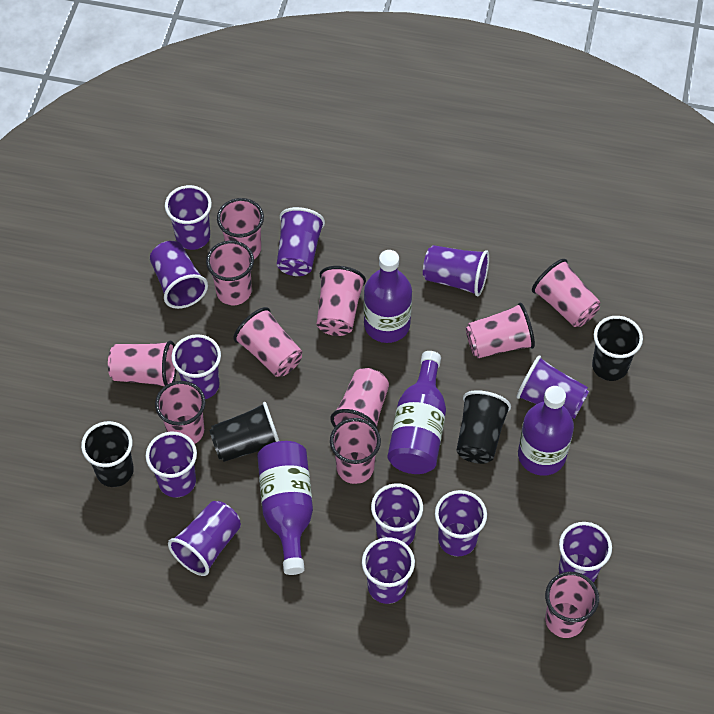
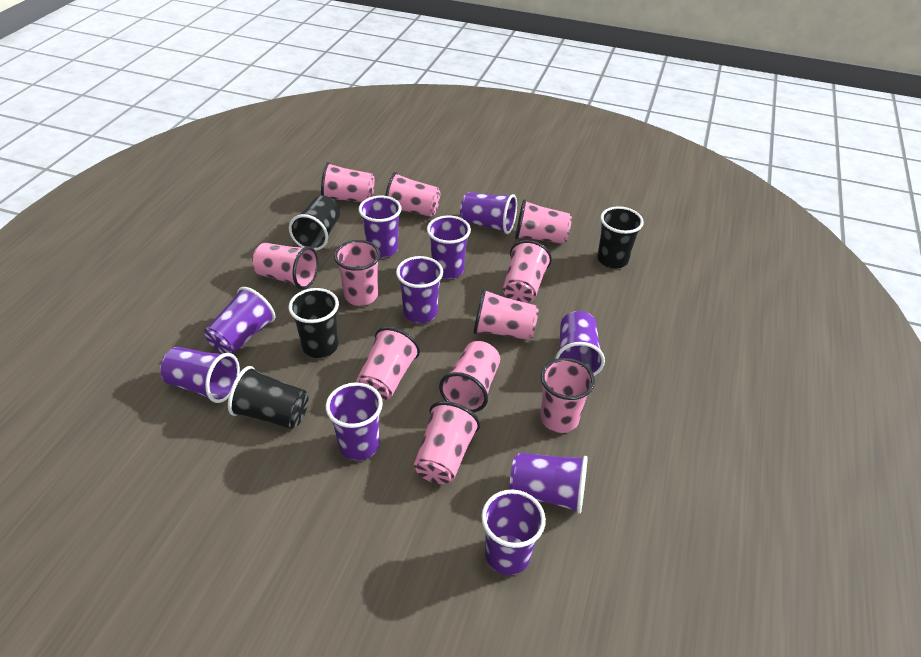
purple bottle: 4 -> 0
purple cup: 12 -> 10

